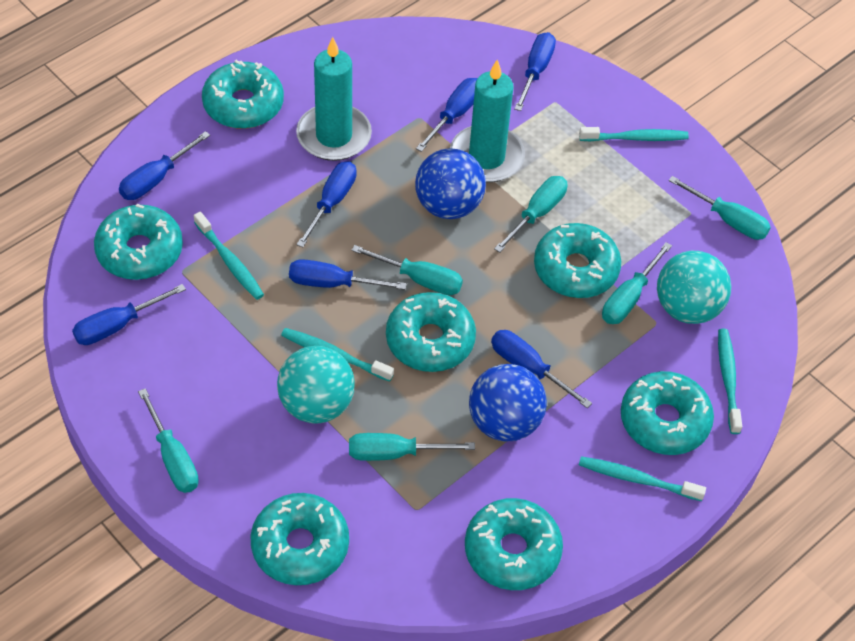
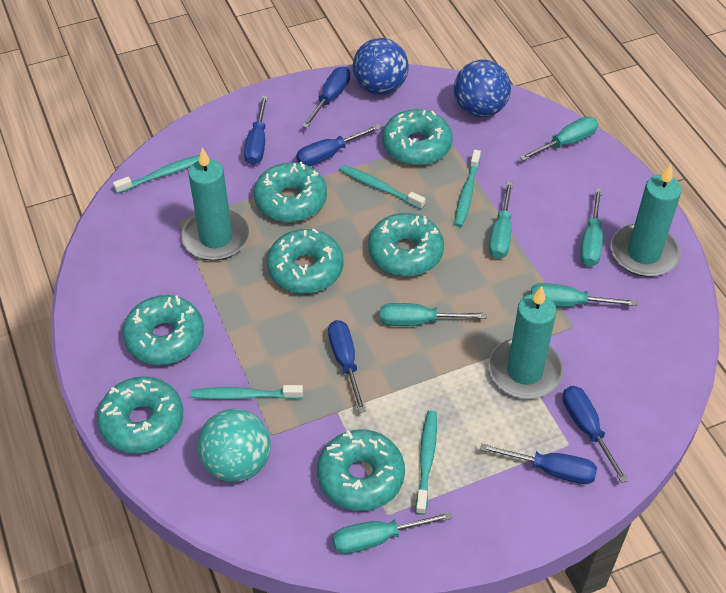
blue screwdriver: 7 -> 6
turquoise ball: 2 -> 1
turquoise candle: 2 -> 3

